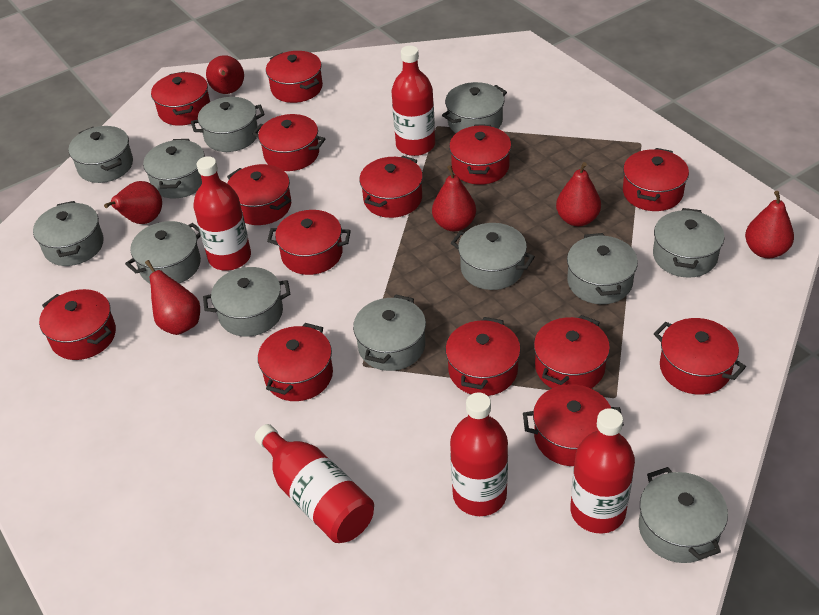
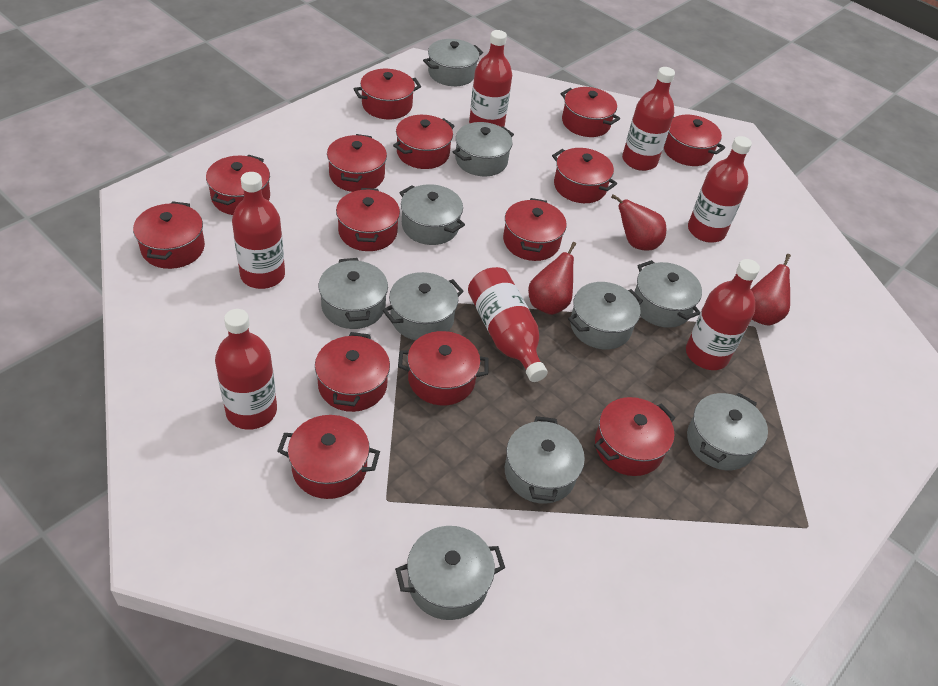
grey pot: 12 -> 10
red bottle: 5 -> 7
red pear: 6 -> 3

